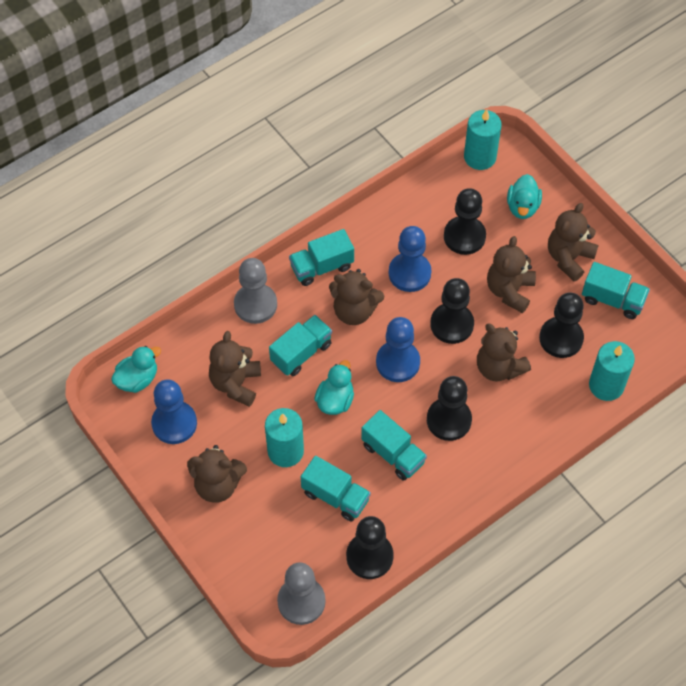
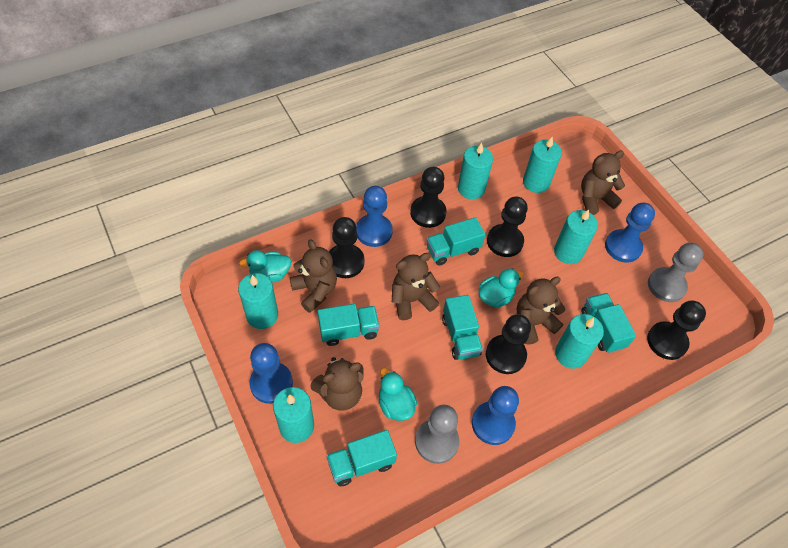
blue pawn: 3 -> 4
brown teddy bear: 6 -> 5
turquoise candle: 3 -> 6

